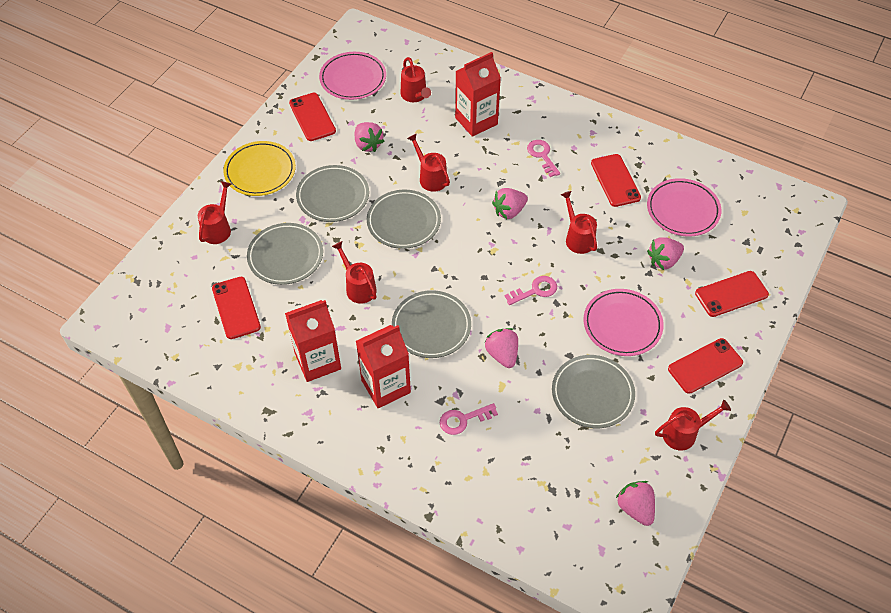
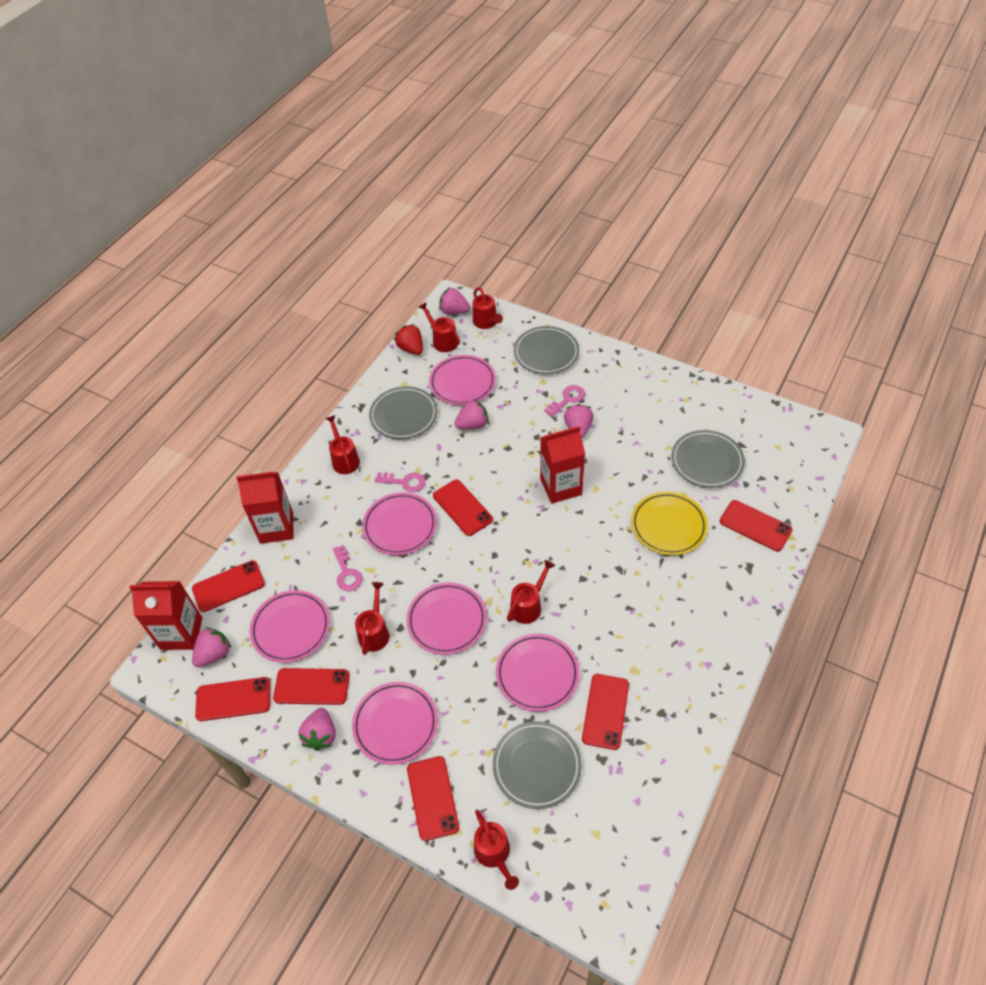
grey plate: 5 -> 4
pink plate: 3 -> 6
red phone: 5 -> 7
red strawberry: 0 -> 1

